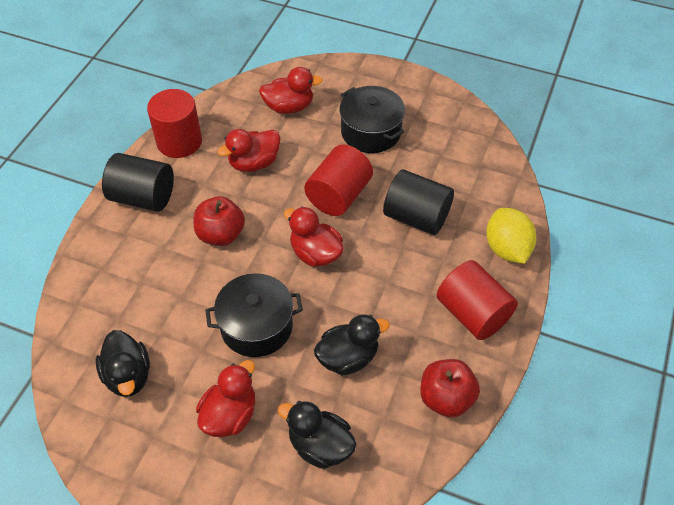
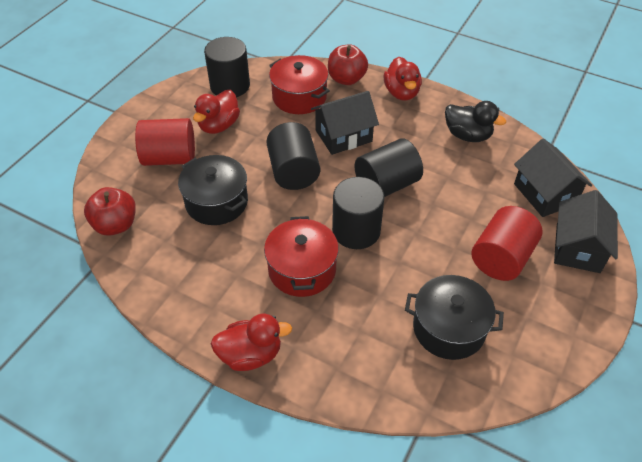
black cylinder: 2 -> 4
black duck: 3 -> 1
black house: 0 -> 3
red cylinder: 3 -> 2
red duck: 4 -> 3
red pot: 0 -> 2
yellow lemon: 1 -> 0

